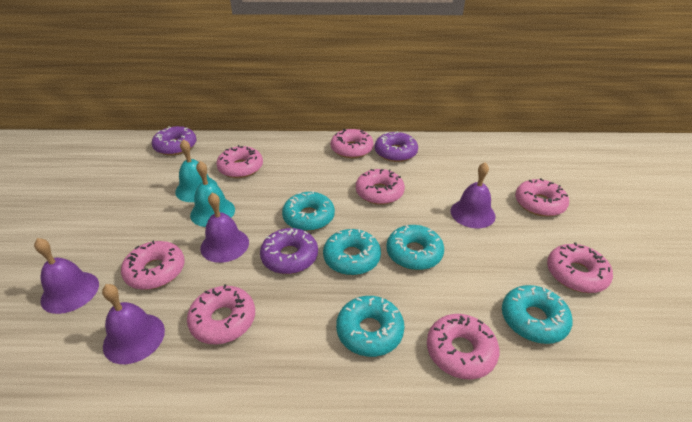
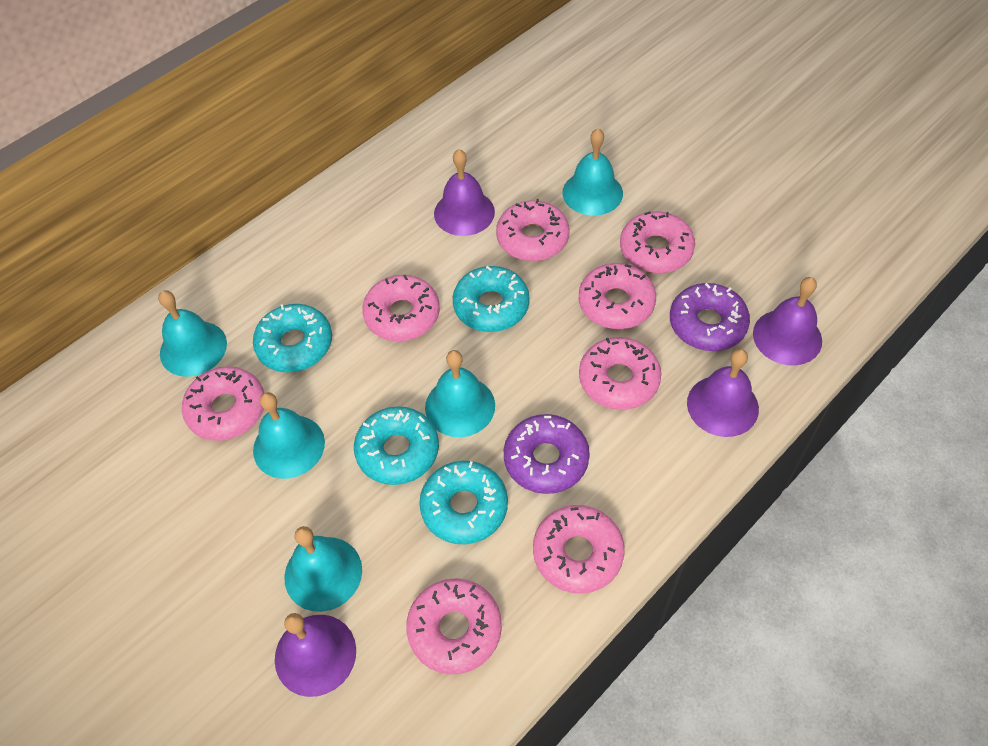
purple donut: 3 -> 2
turquoise bell: 2 -> 5
turquoise donut: 5 -> 4

